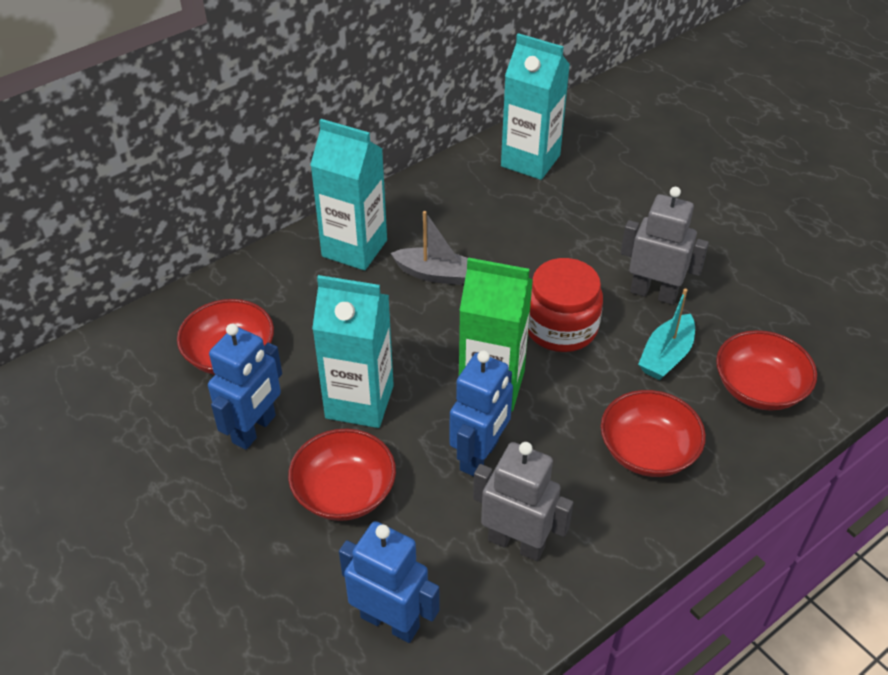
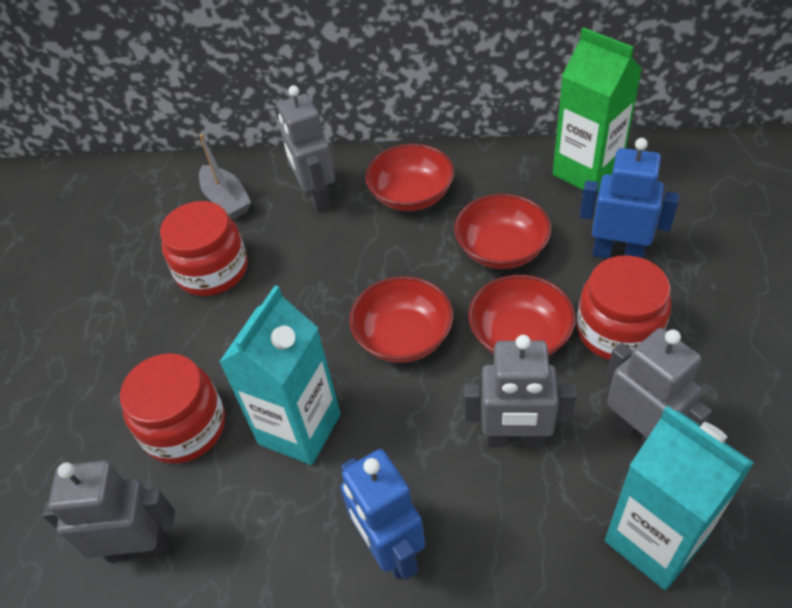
blue robot: 3 -> 2
grey robot: 2 -> 4
red jar: 1 -> 3
turquoise boat: 1 -> 0
turquoise carton: 3 -> 2

